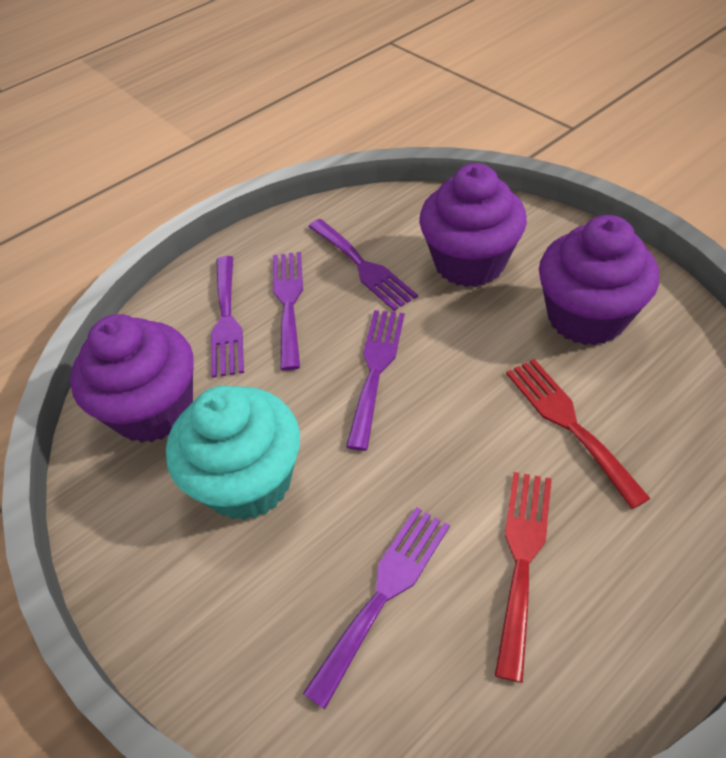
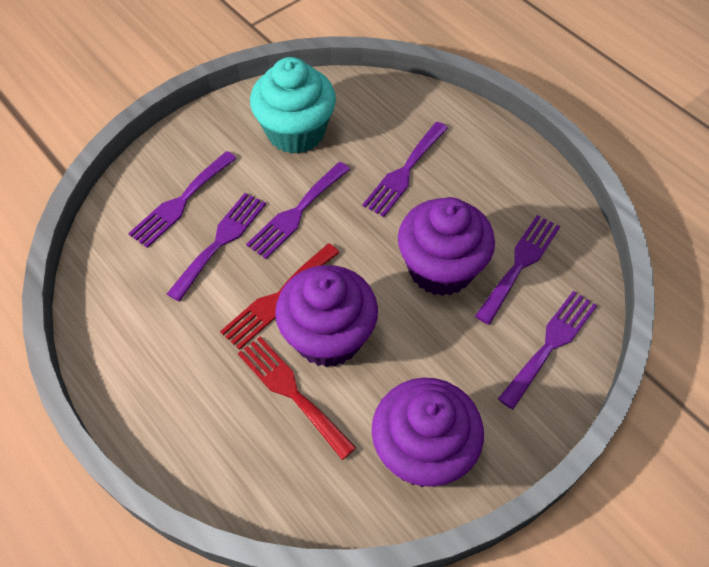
purple fork: 5 -> 6

